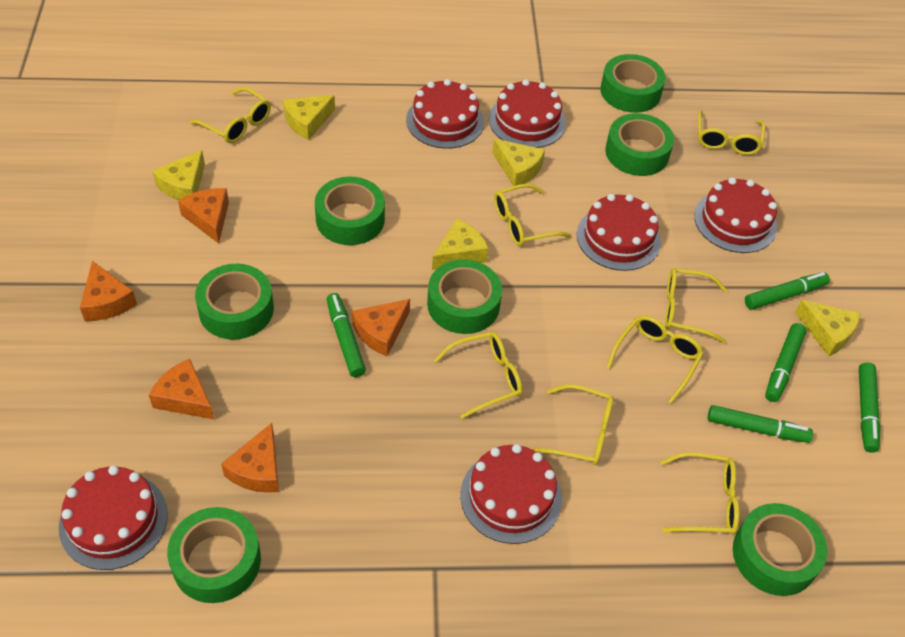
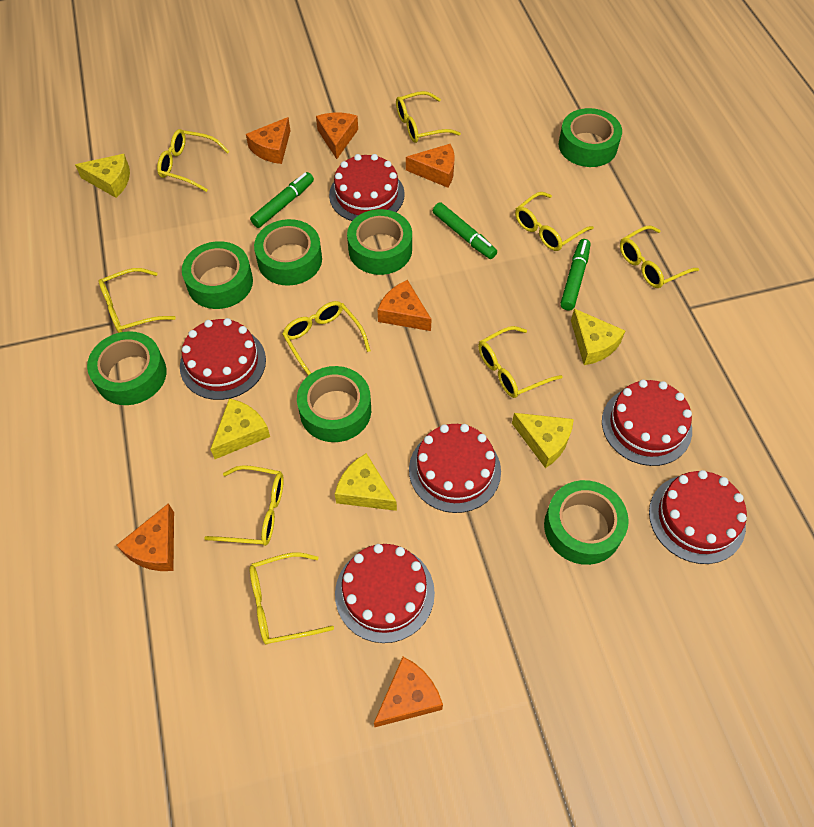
green marker: 5 -> 3
orange cheese: 5 -> 6
yellow glasses: 8 -> 9

